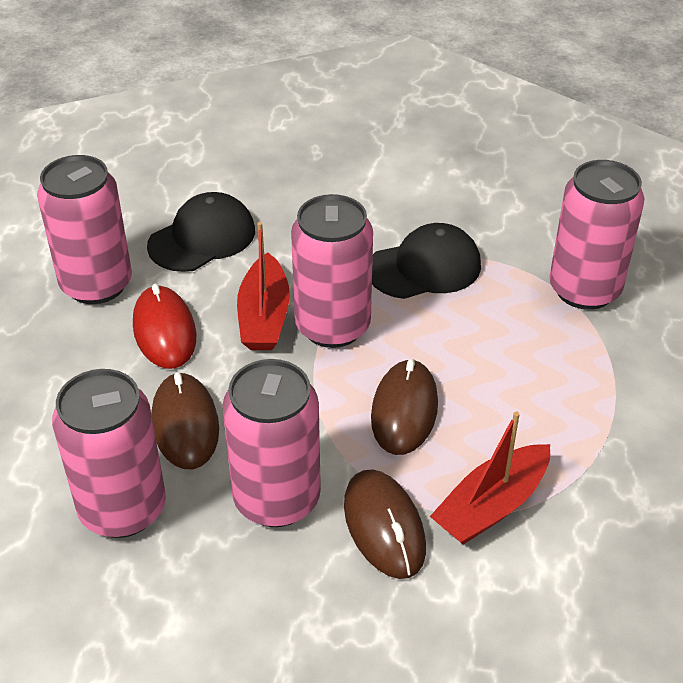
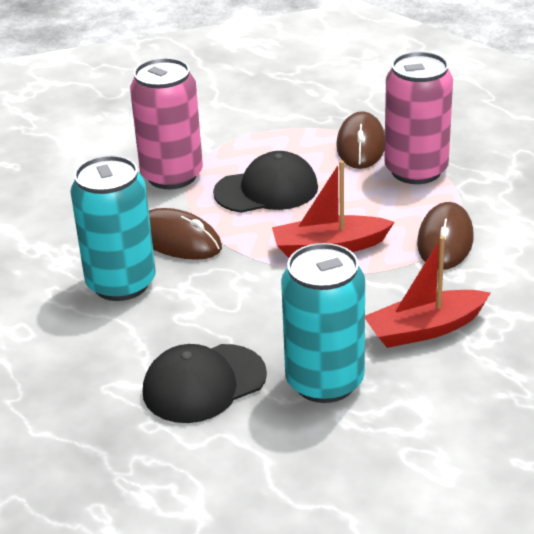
pink can: 5 -> 2
red mouse: 1 -> 0
turquoise can: 0 -> 2

